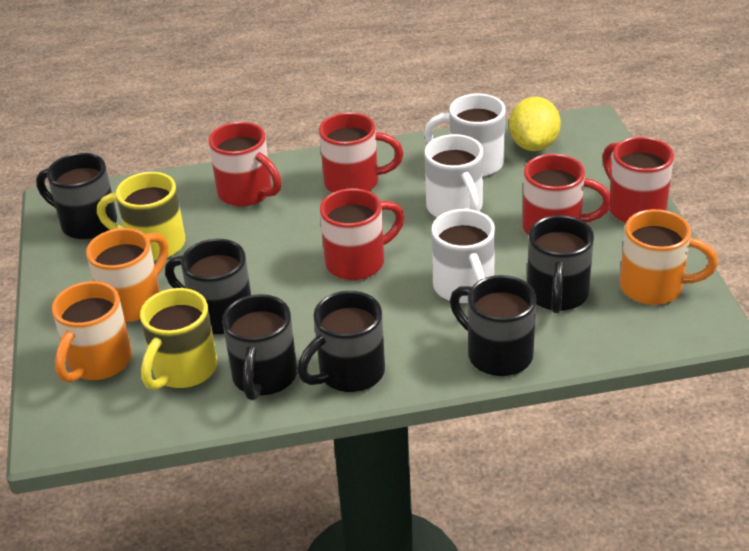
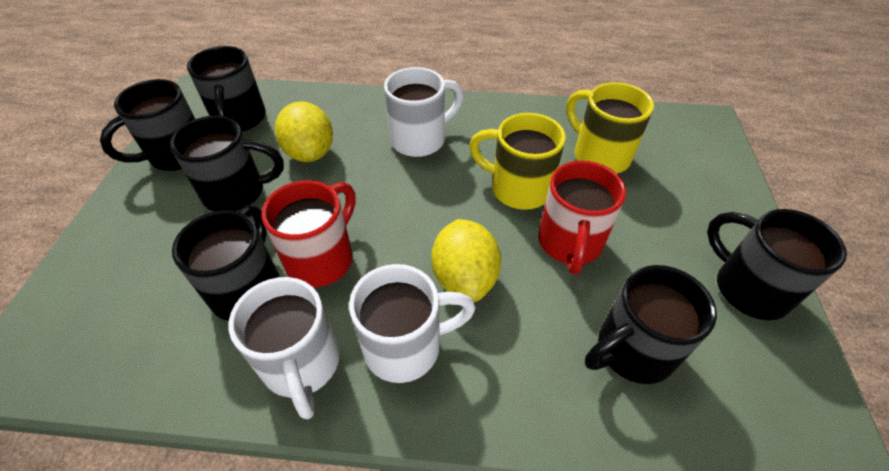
orange mug: 3 -> 0
red mug: 5 -> 2
yellow lemon: 1 -> 2

